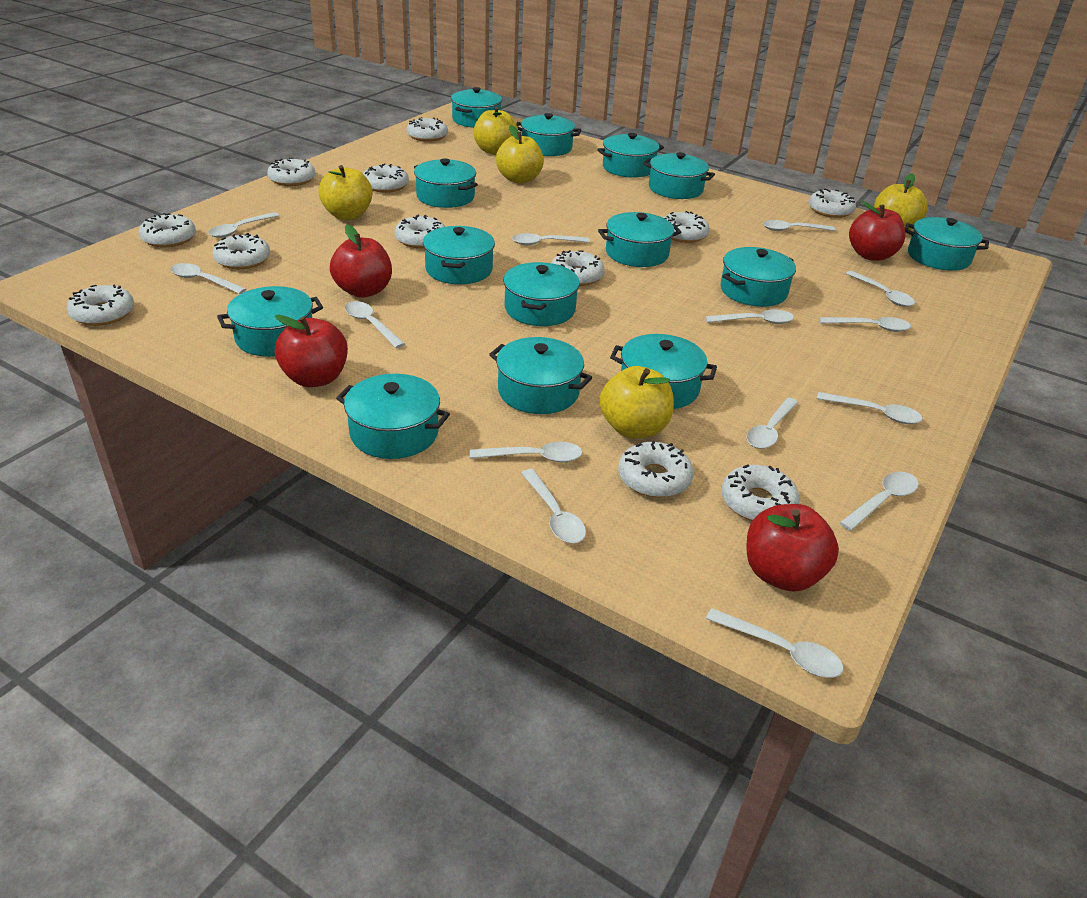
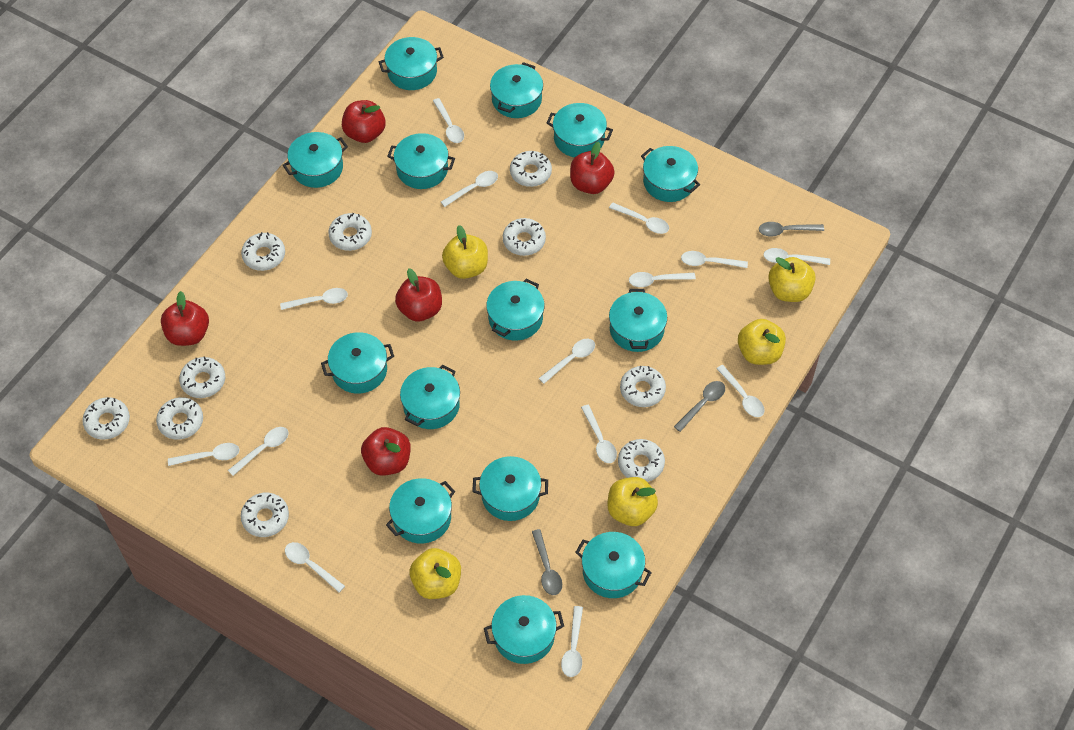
grey spoon: 0 -> 3
red apple: 4 -> 5
white donut: 12 -> 10

